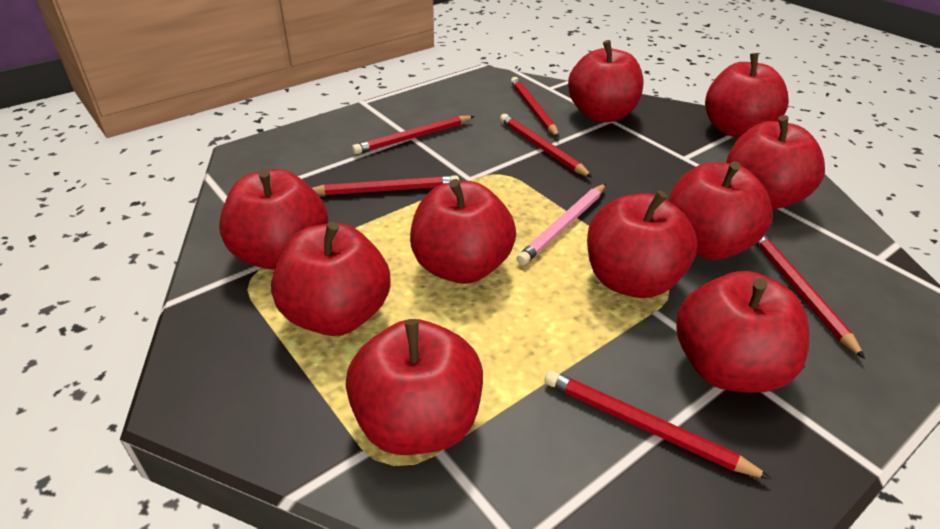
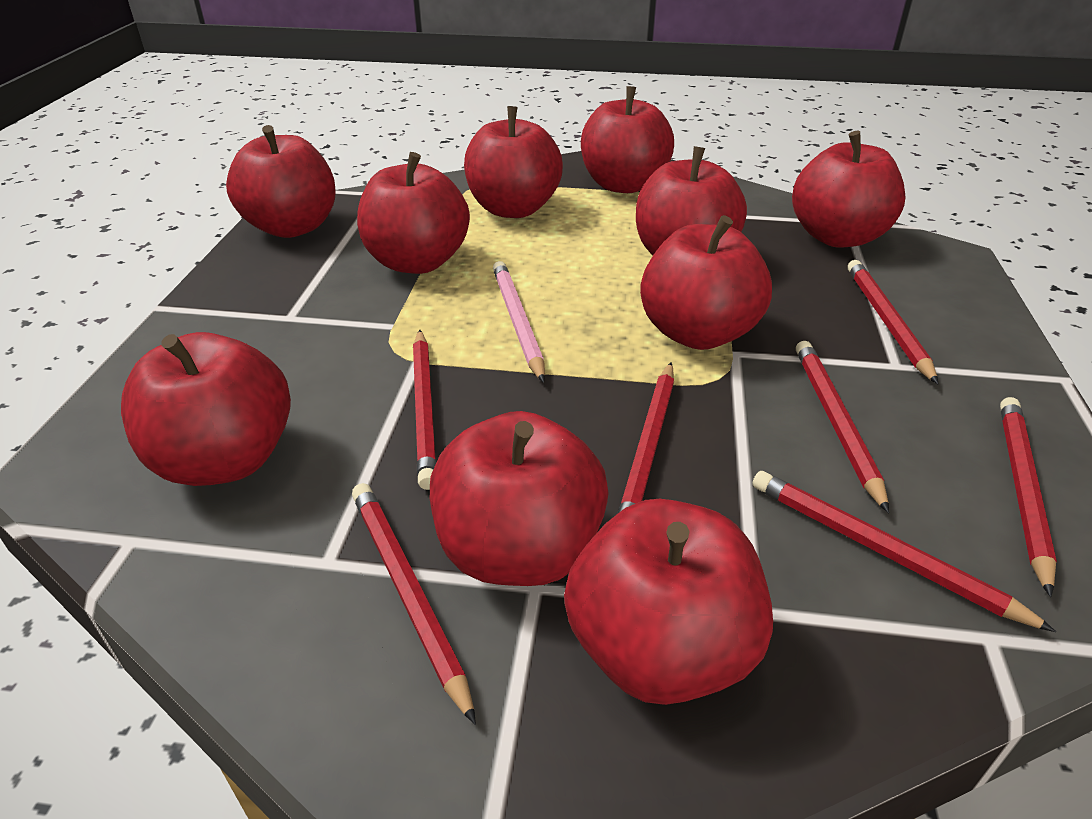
red pencil: 6 -> 7

